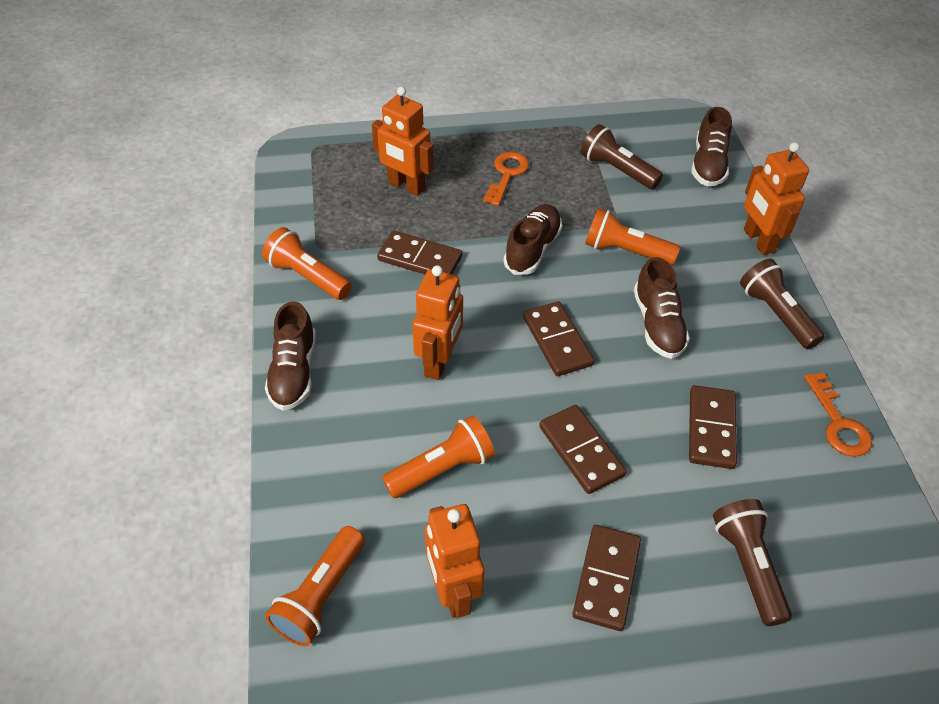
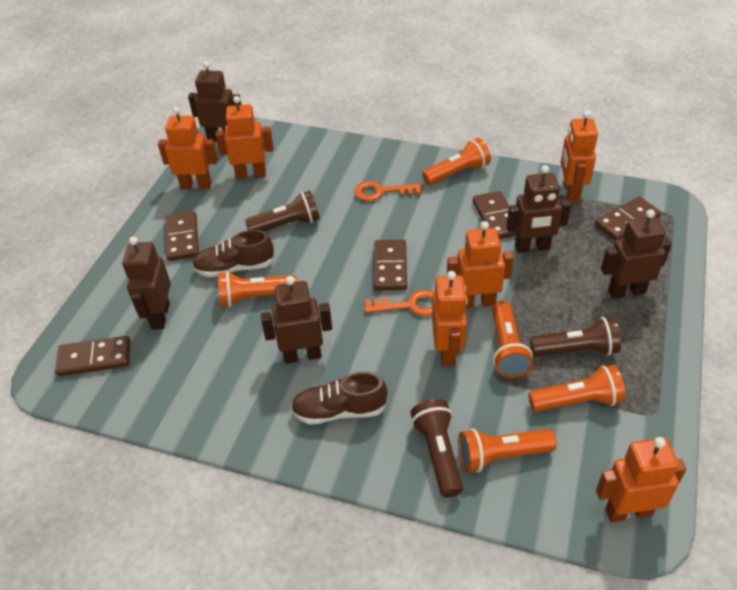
brown robot: 0 -> 5
brown shoe: 4 -> 2
orange flashlight: 4 -> 5
orange robot: 4 -> 6

